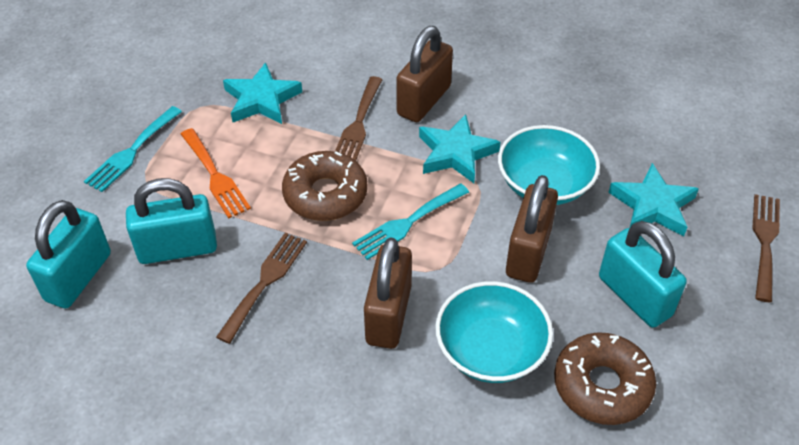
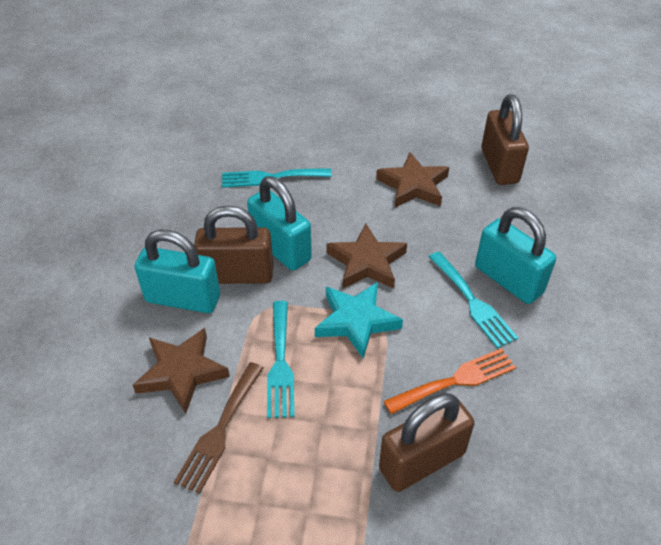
brown donut: 2 -> 0
brown fork: 3 -> 1
brown star: 0 -> 3
turquoise bowl: 2 -> 0
turquoise fork: 2 -> 3
turquoise star: 3 -> 1

